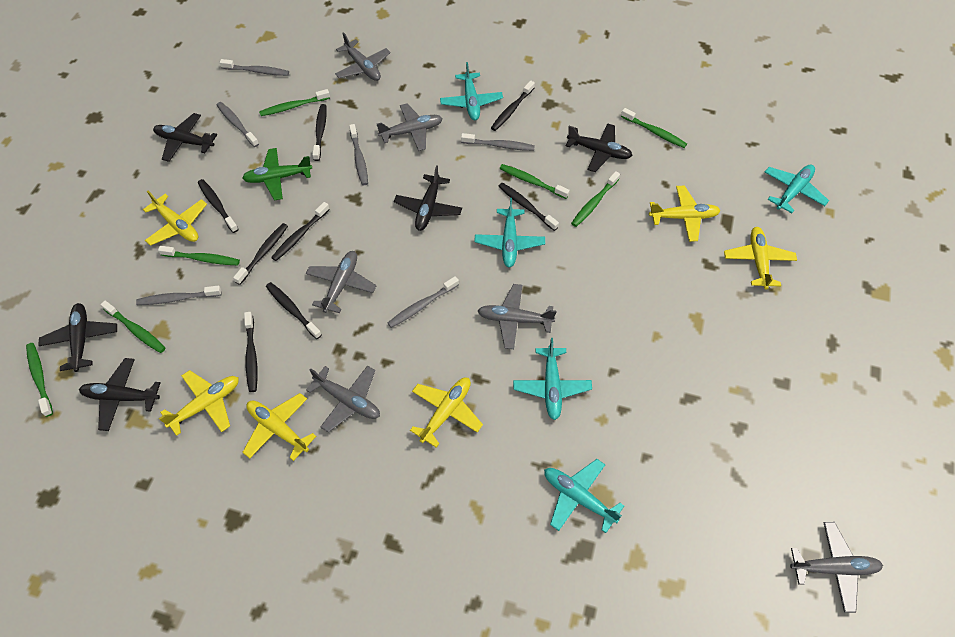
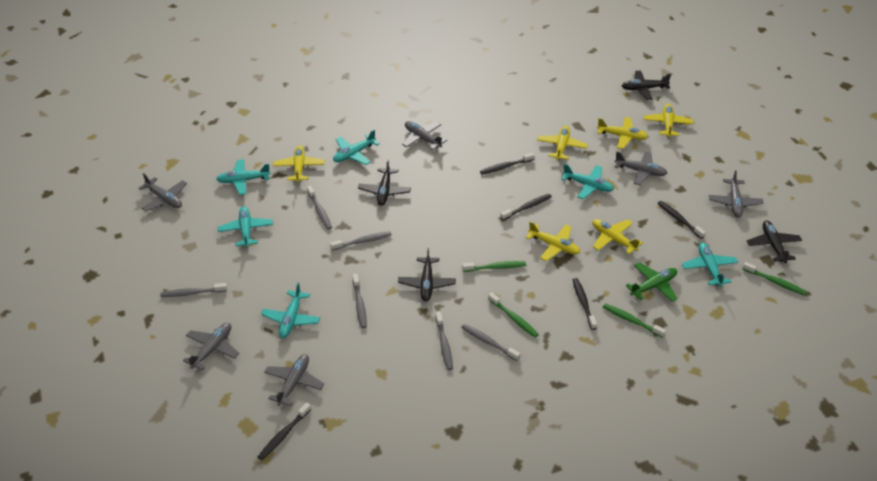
black plane: 5 -> 4
black toothbrush: 8 -> 5
green toothbrush: 7 -> 4
turquoise plane: 5 -> 6

